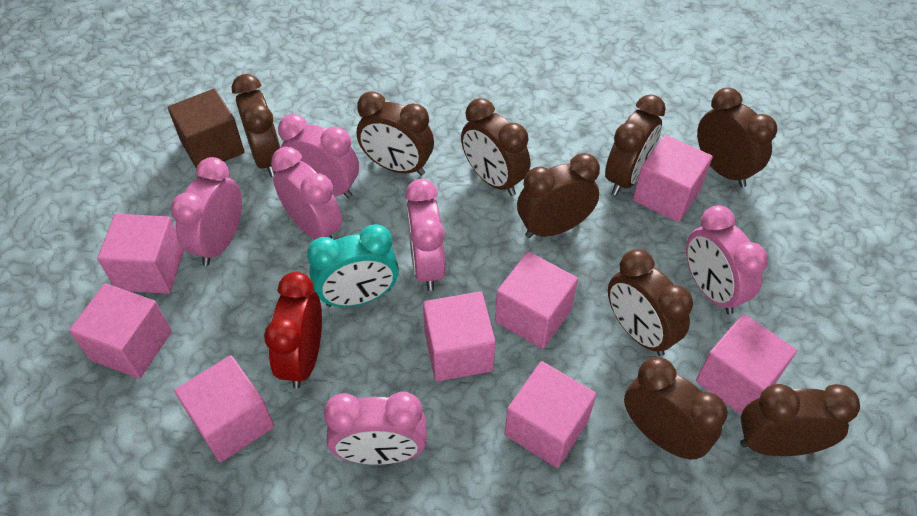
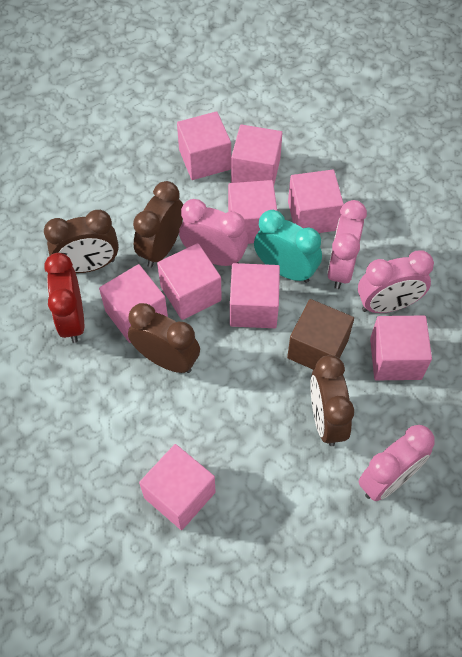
brown clock: 9 -> 4
pink clock: 6 -> 4
pink cube: 8 -> 9

